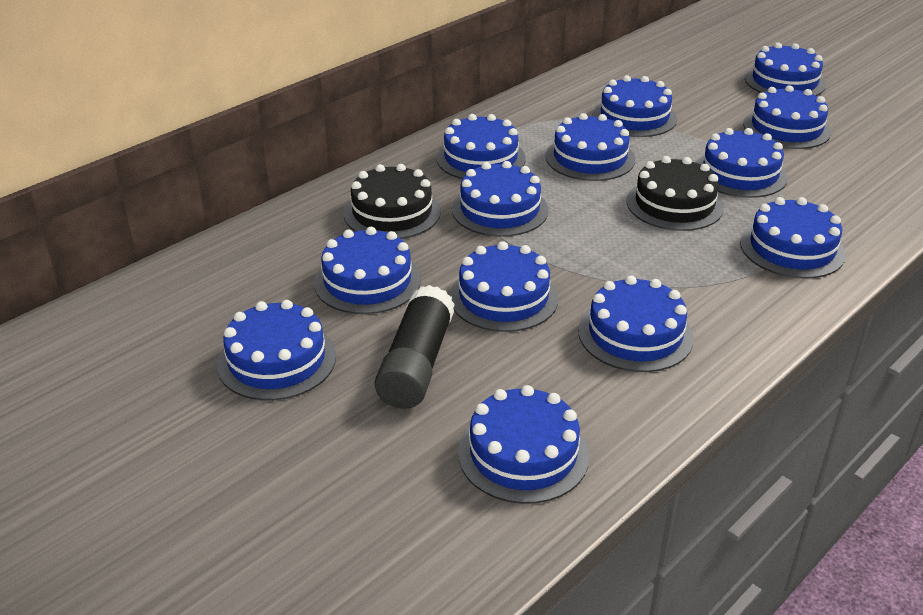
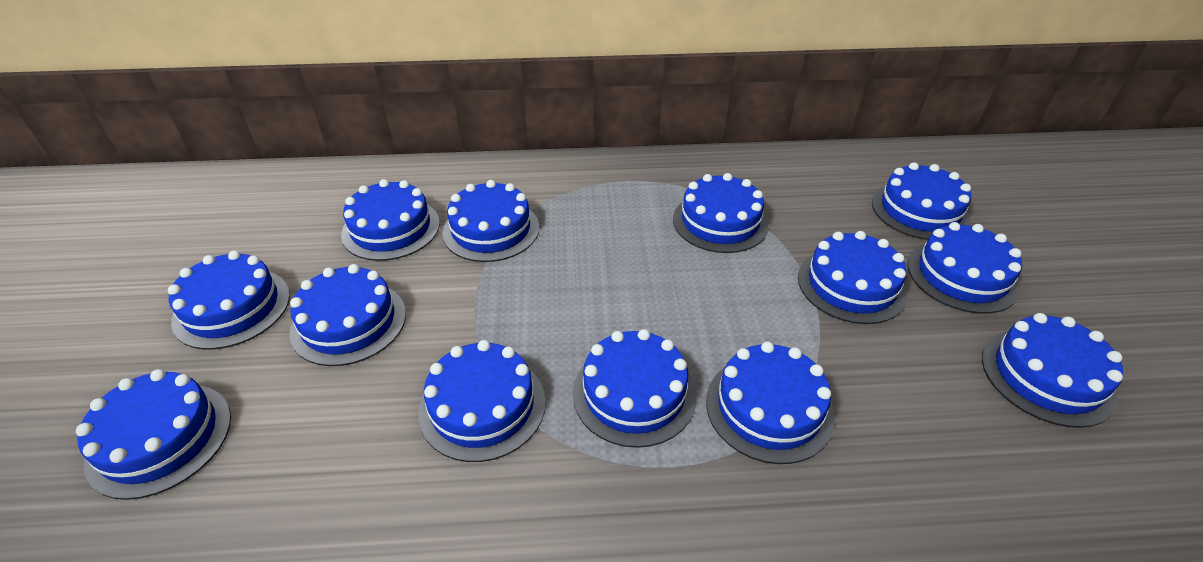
black cake: 2 -> 0
black glue stick: 1 -> 0

